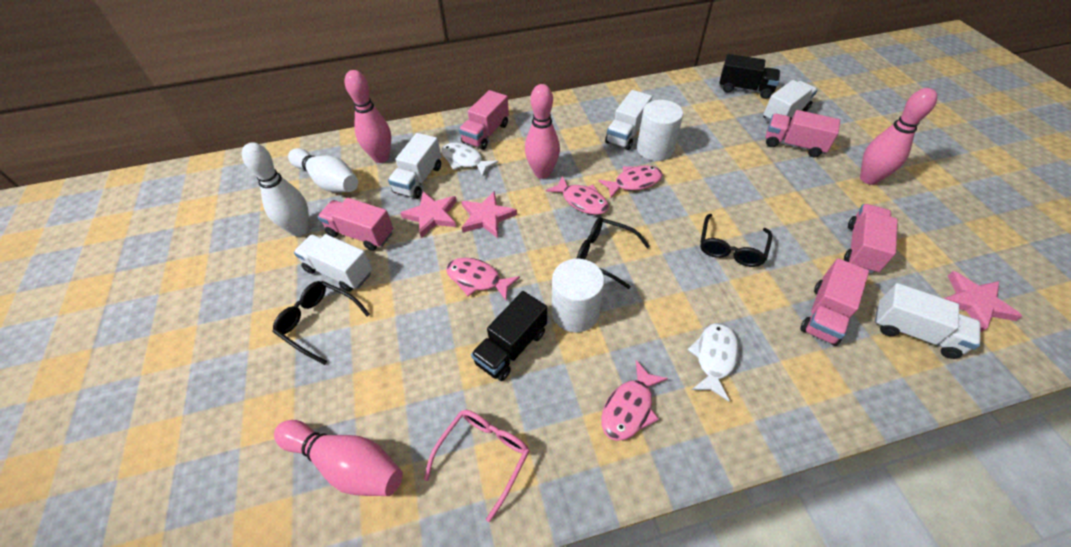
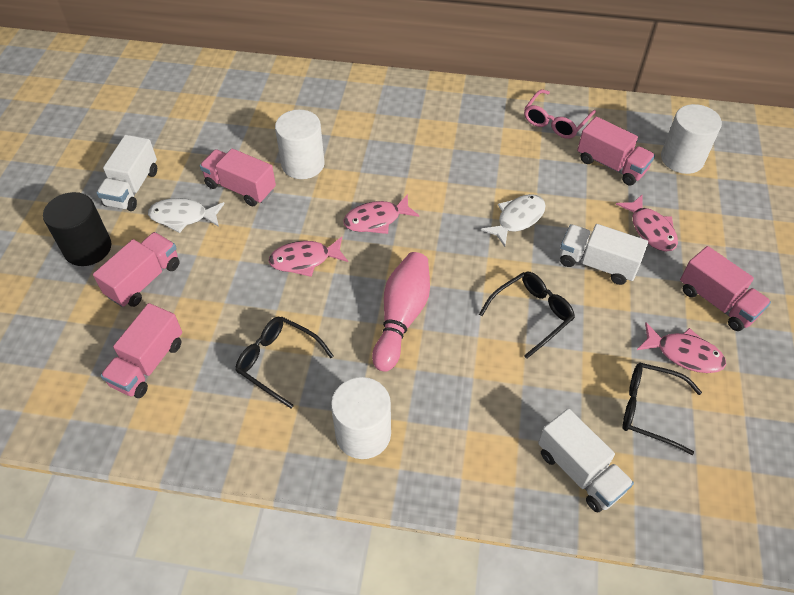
black cylinder: 0 -> 1
black truck: 2 -> 0
pink bowling pin: 4 -> 1
pink star: 3 -> 0
white bowling pin: 2 -> 0
white cylinder: 2 -> 3
white truck: 5 -> 3

